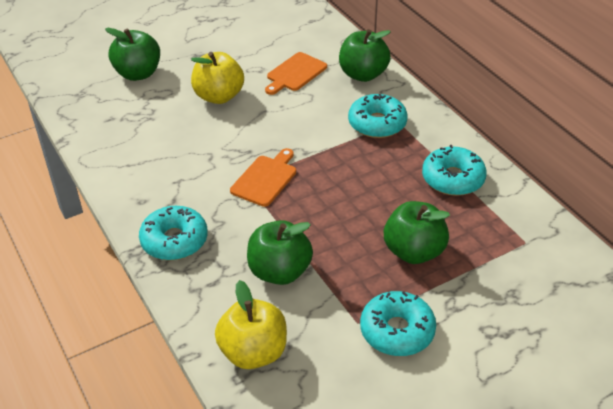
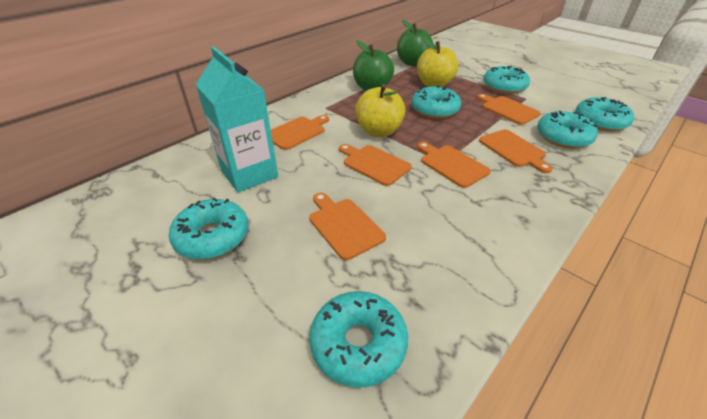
green apple: 4 -> 2
orange cutting board: 2 -> 6
turquoise carton: 0 -> 1
turquoise donut: 4 -> 6

